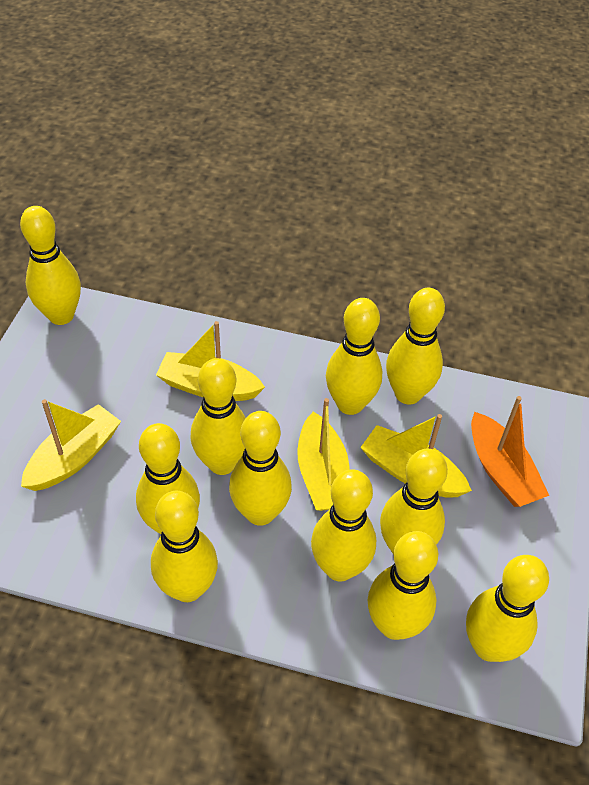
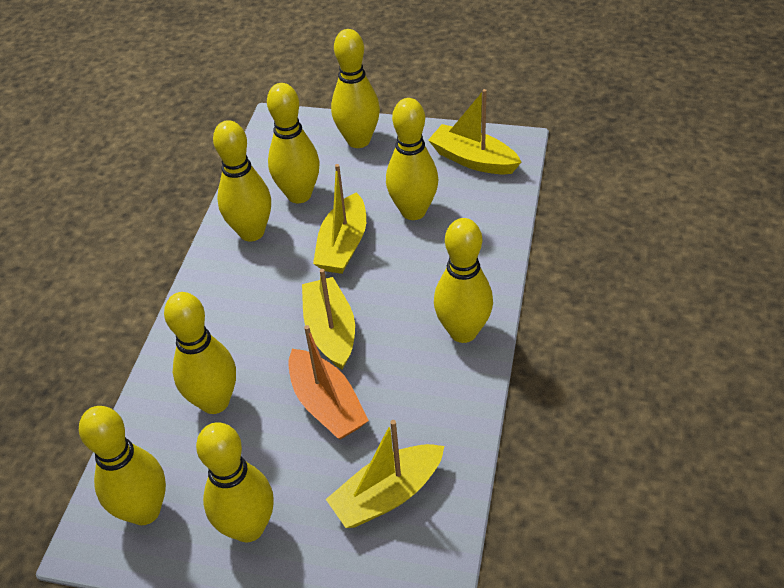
yellow bowling pin: 11 -> 8

